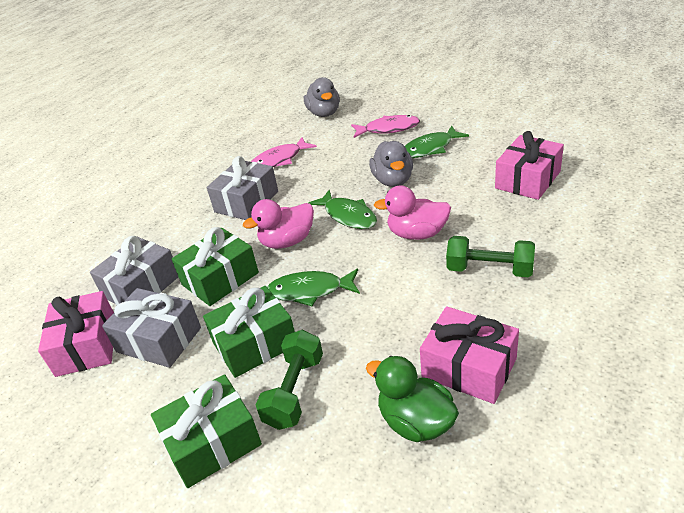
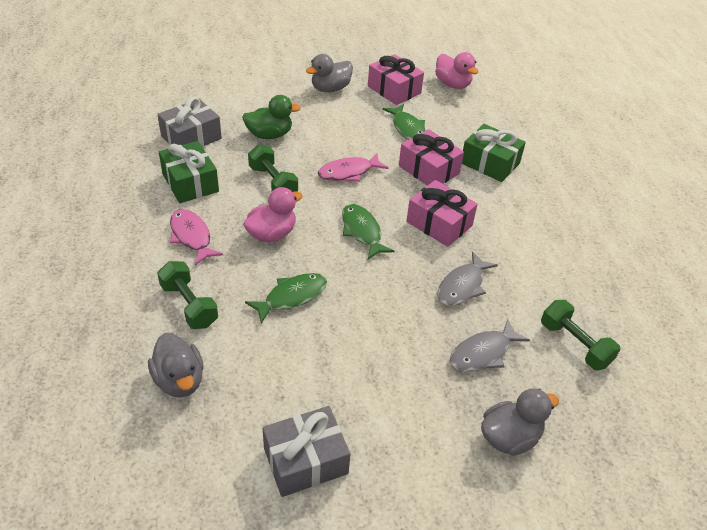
green dumbbell: 2 -> 3
green gift: 3 -> 2
grey duck: 2 -> 3
grey fish: 0 -> 2
grey gift: 3 -> 2

